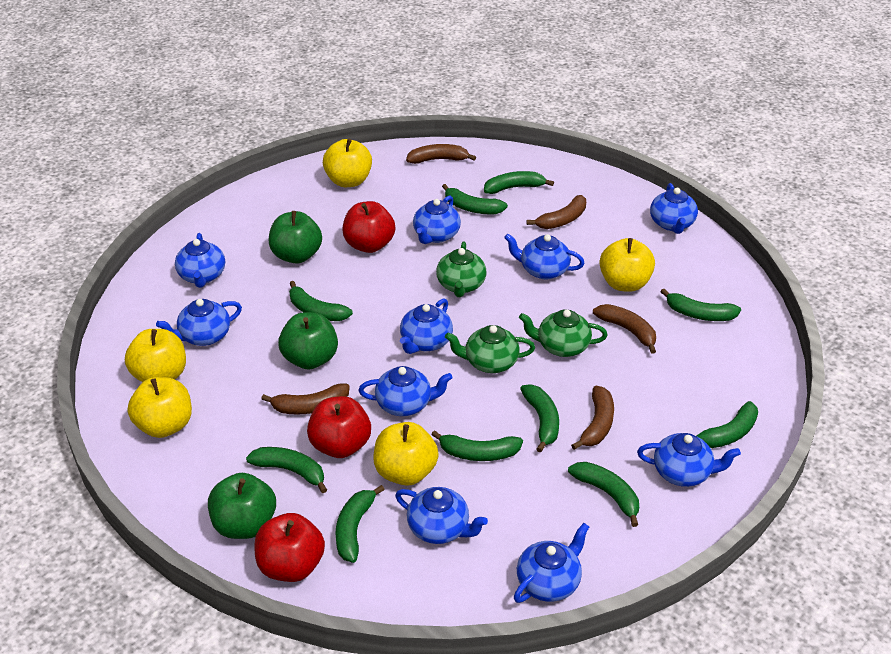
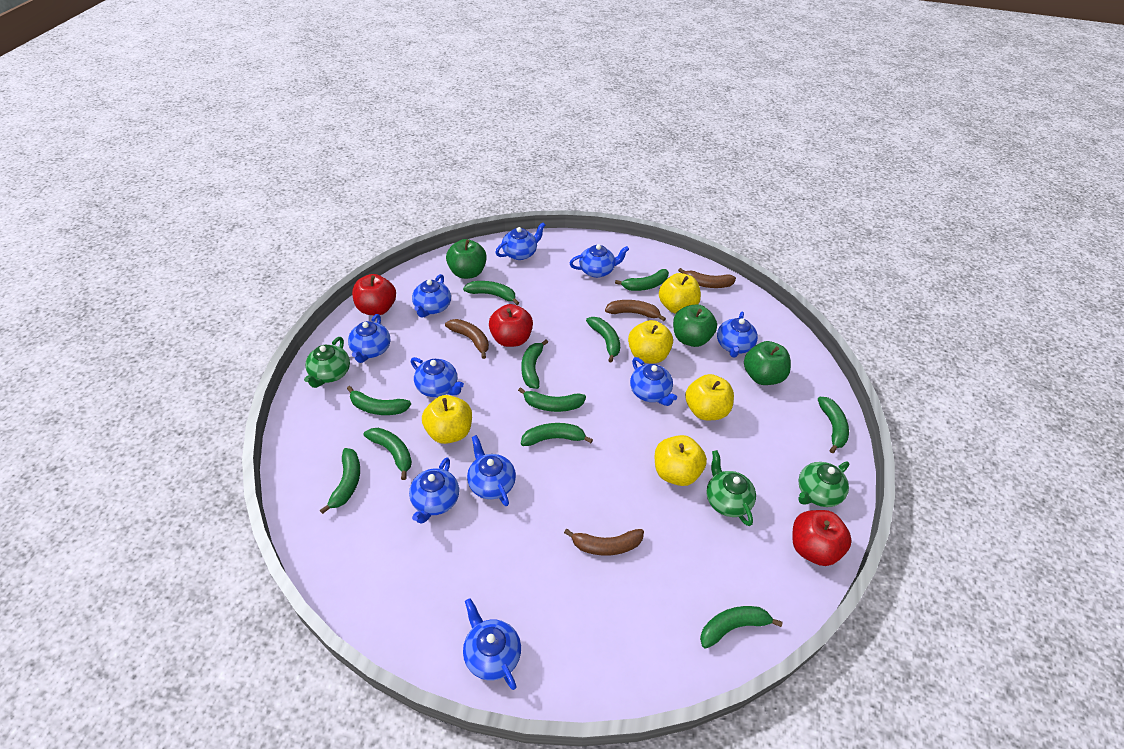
brown banana: 5 -> 4
green banana: 10 -> 11

